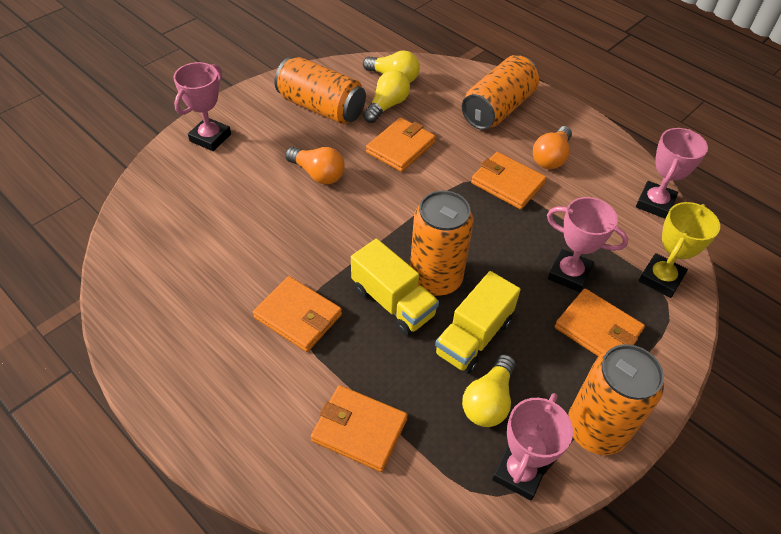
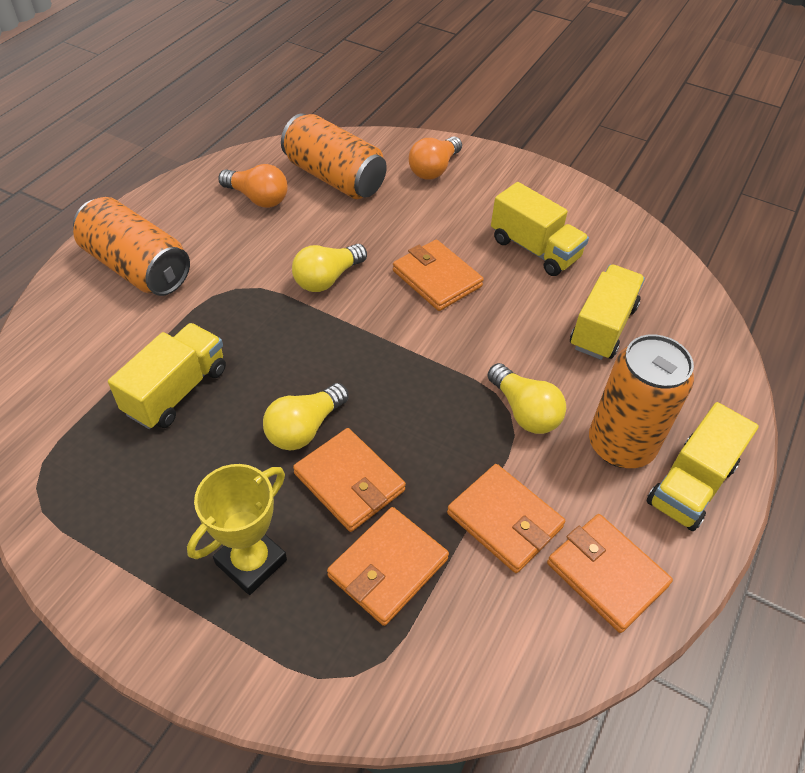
orange can: 4 -> 3
pink trophy: 4 -> 0
yellow truck: 2 -> 4

